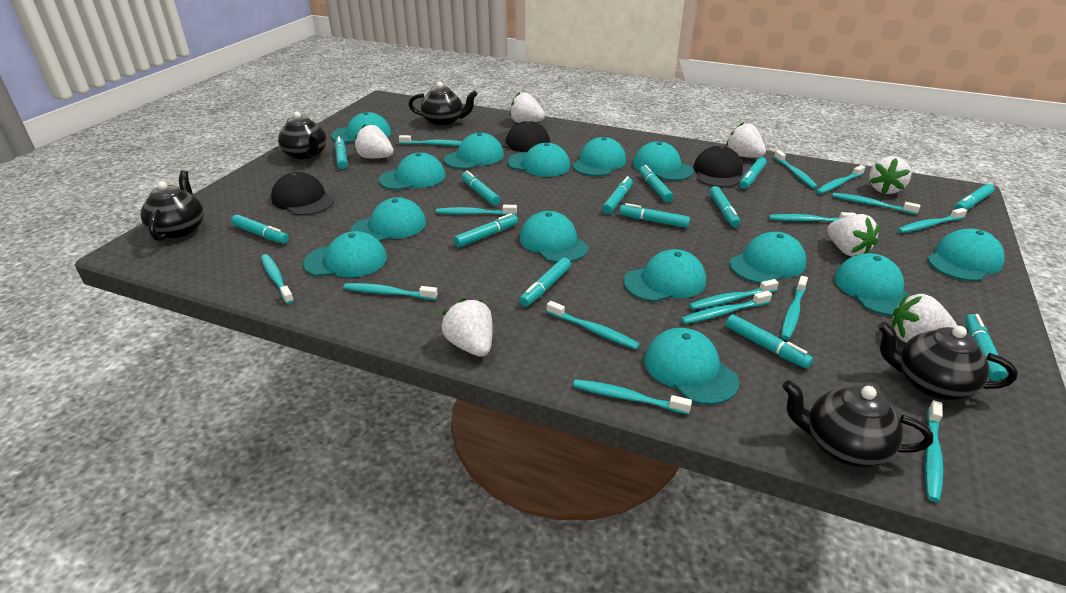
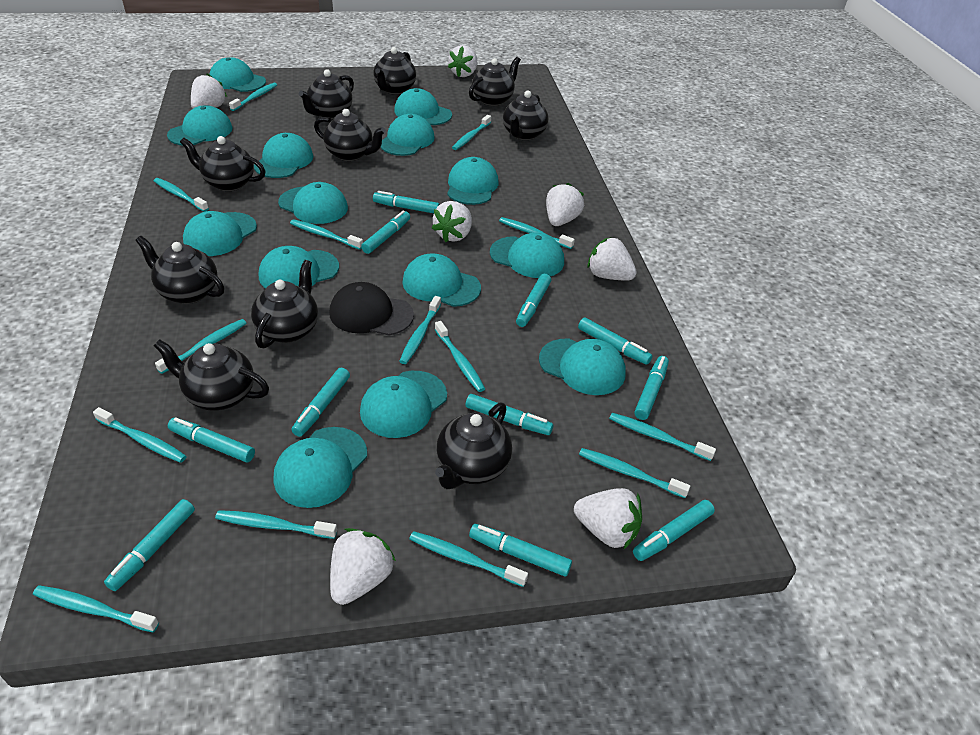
black cap: 3 -> 1
black teapot: 5 -> 10
turquoise marker: 13 -> 11
turquoise toothbrush: 15 -> 14

